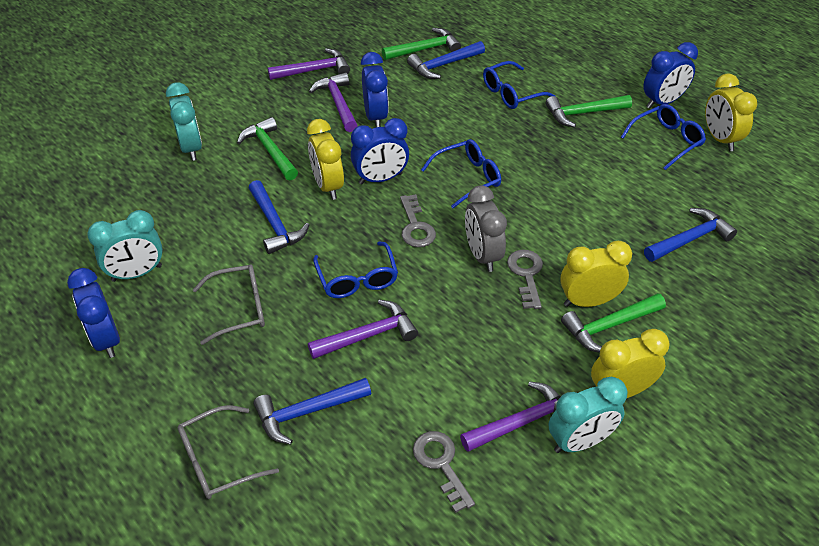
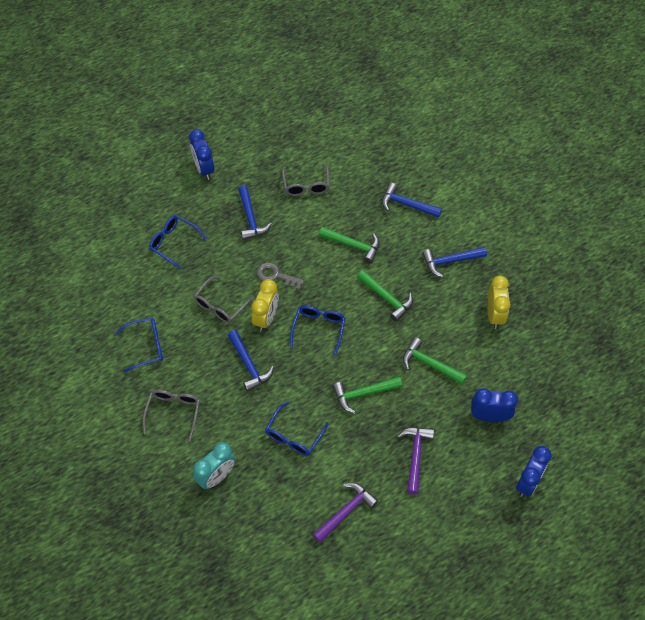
blue clock: 4 -> 3
grey clock: 1 -> 0
grey glasses: 2 -> 3
grey key: 3 -> 1
purple hammer: 4 -> 2
turquoise clock: 3 -> 1
yellow clock: 4 -> 2

